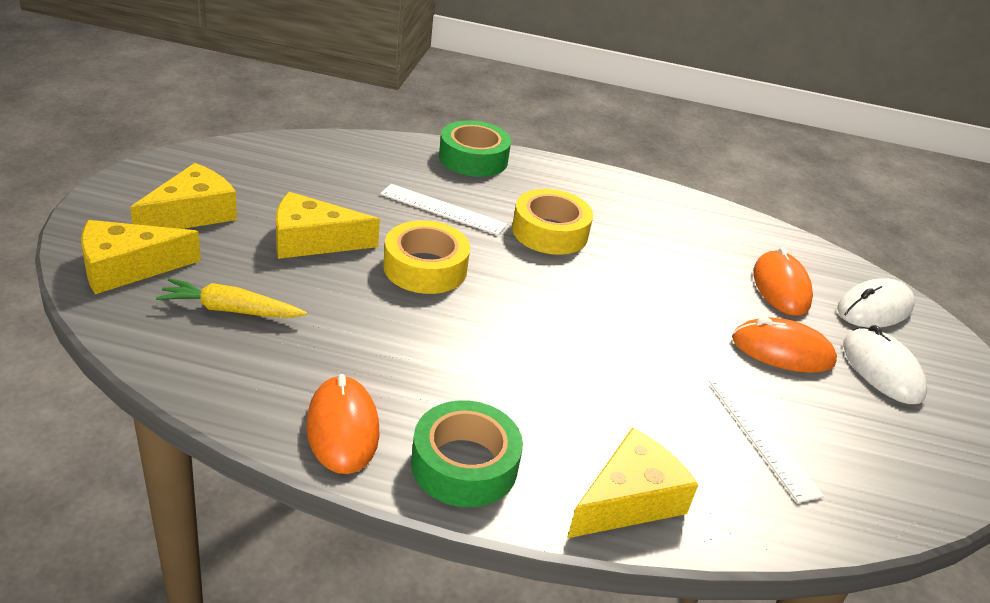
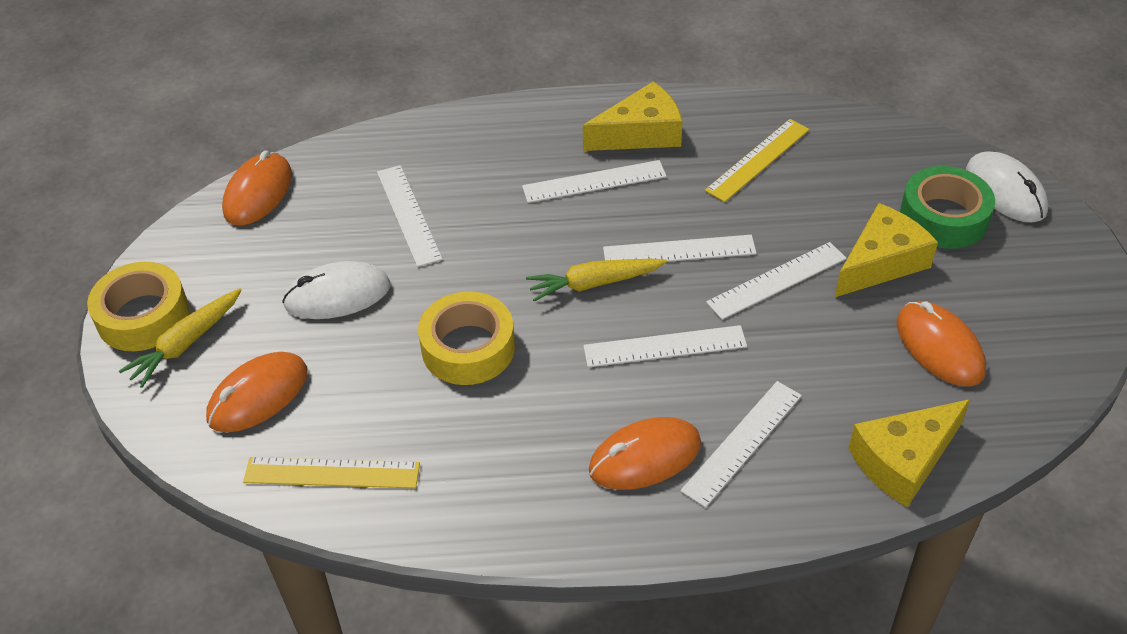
green tape: 2 -> 1
orange mouse: 3 -> 4
white ruler: 2 -> 6
yellow carrot: 1 -> 2
yellow cheese: 4 -> 3
yellow ruler: 0 -> 2

